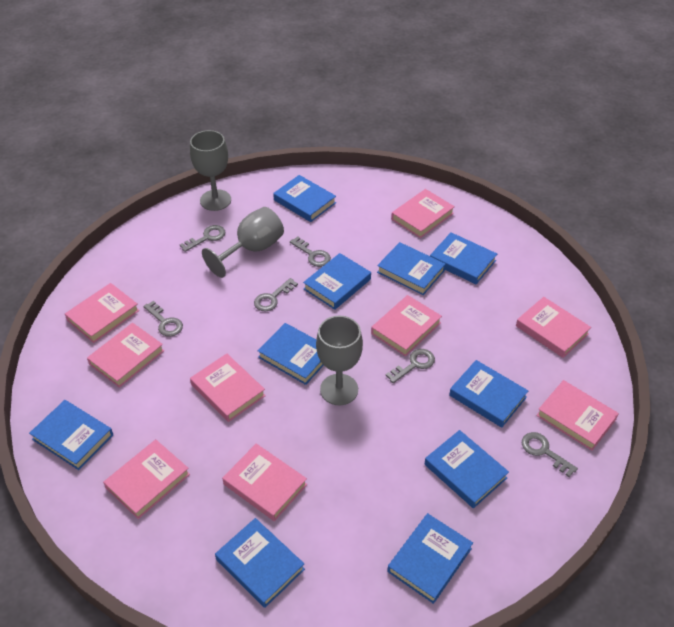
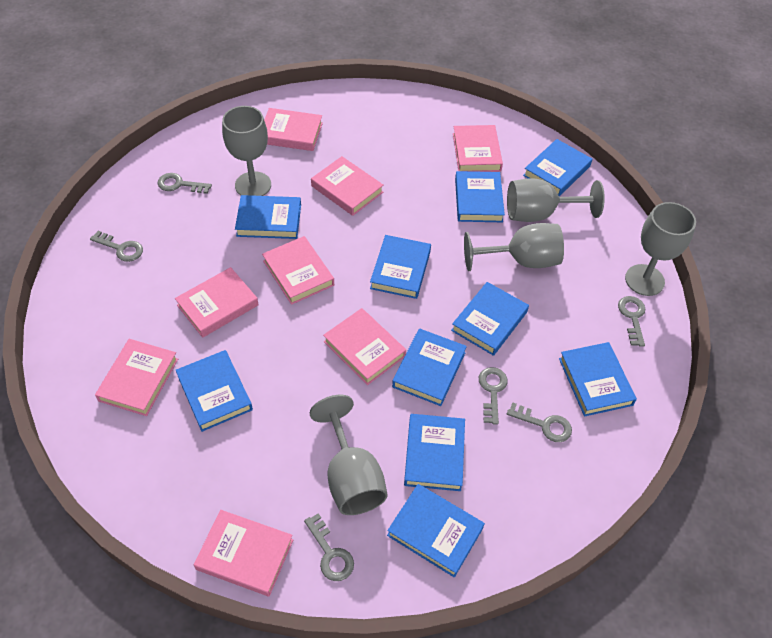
grey goblet: 3 -> 5
pink book: 9 -> 8

